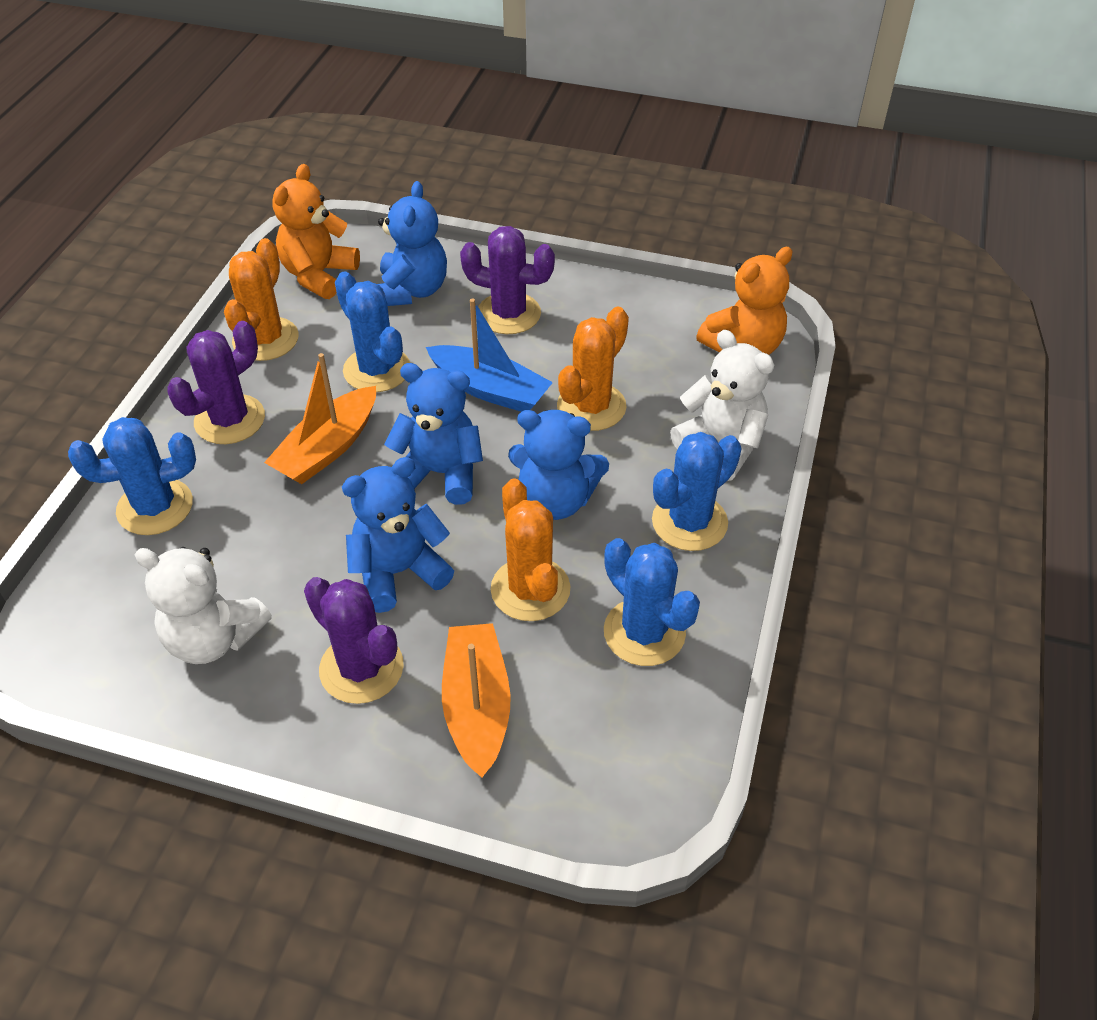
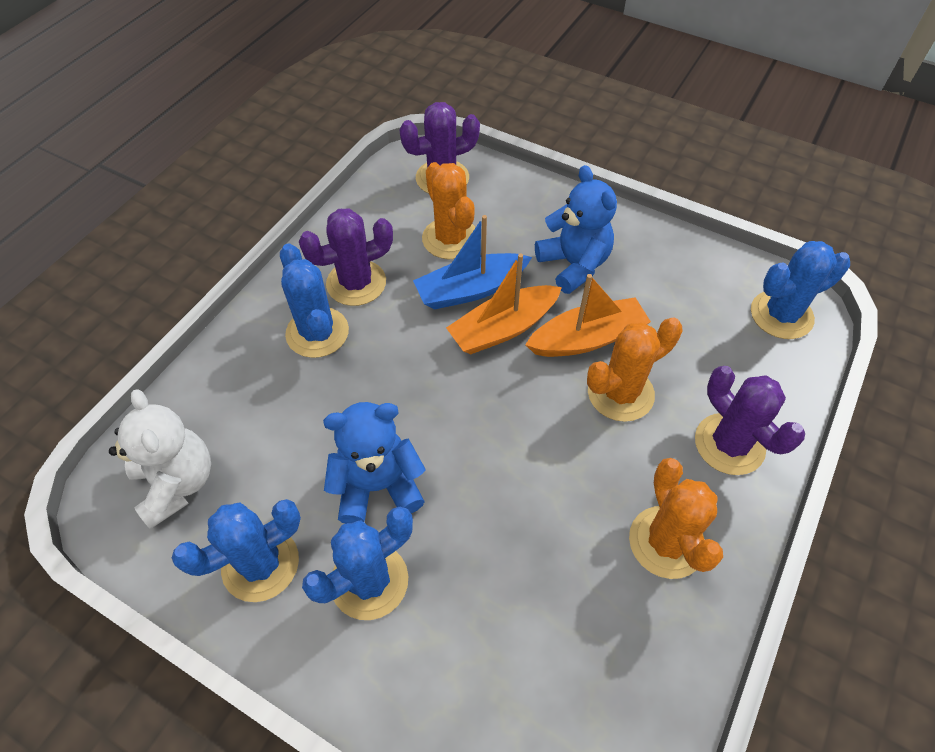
blue teddy bear: 4 -> 2
orange teddy bear: 2 -> 0
white teddy bear: 2 -> 1

